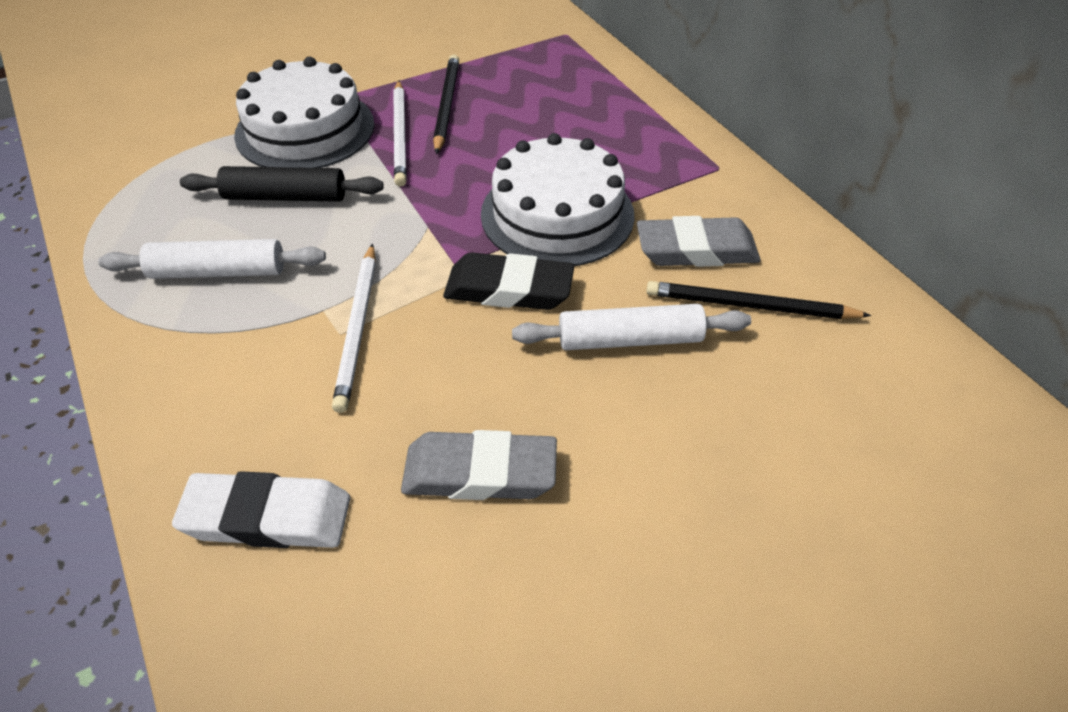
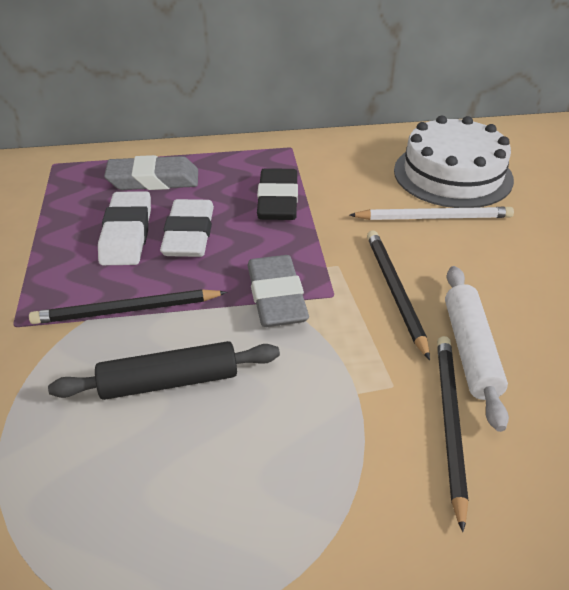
black pencil: 2 -> 3
white cake: 2 -> 1
white eraser: 1 -> 2
white pencil: 2 -> 1
white rolling pin: 2 -> 1

